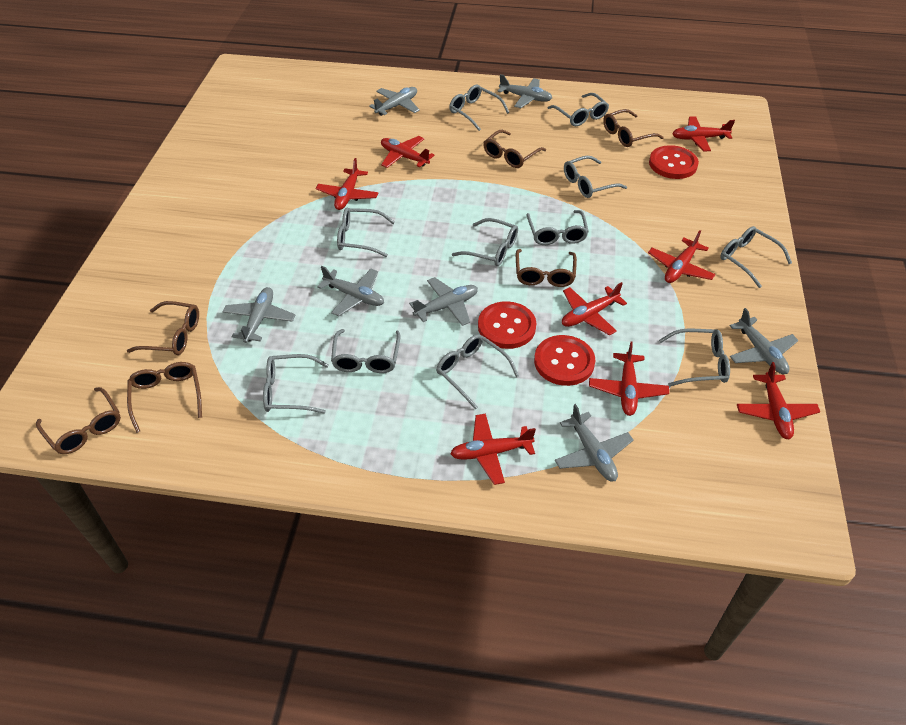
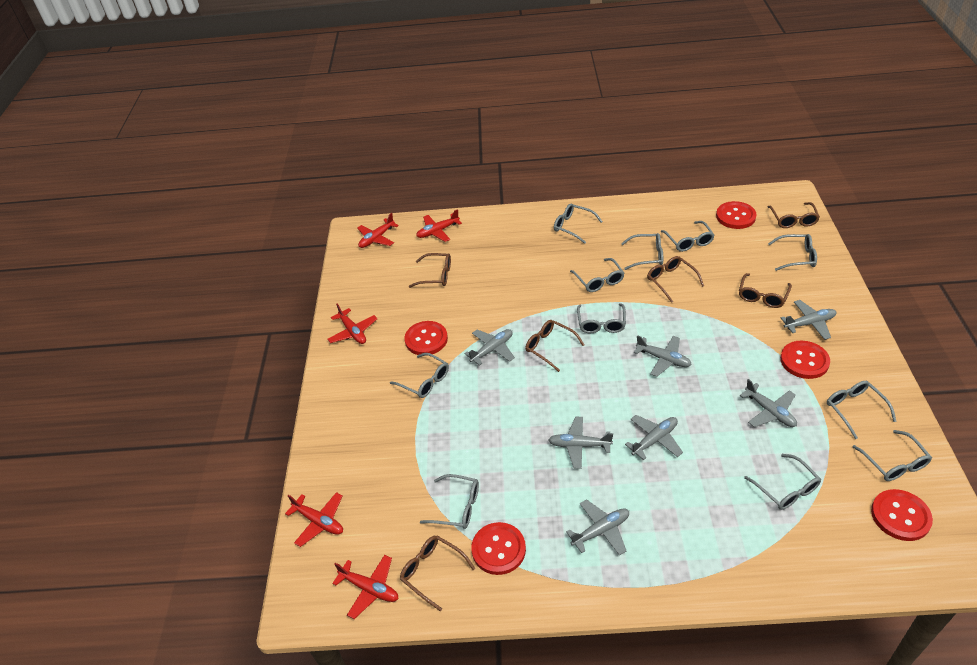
red button: 3 -> 5
red plane: 8 -> 5

